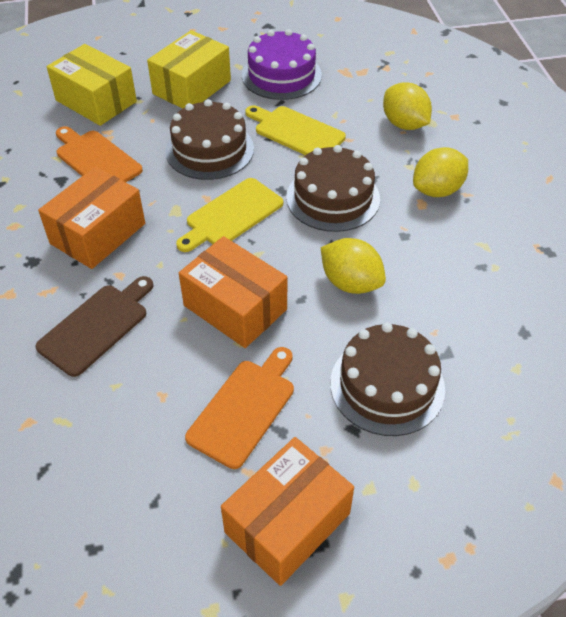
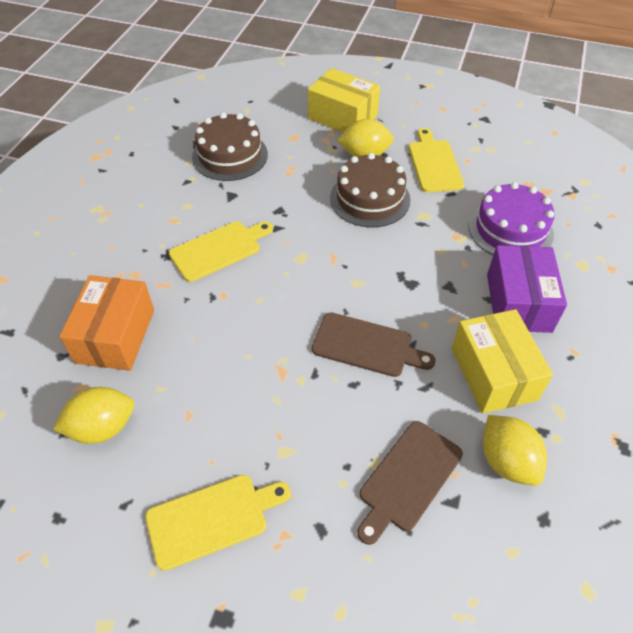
brown cake: 3 -> 2
brown cutting board: 1 -> 2
orange box: 3 -> 1
orange cutting board: 2 -> 0
purple box: 0 -> 1
yellow cutting board: 2 -> 3

